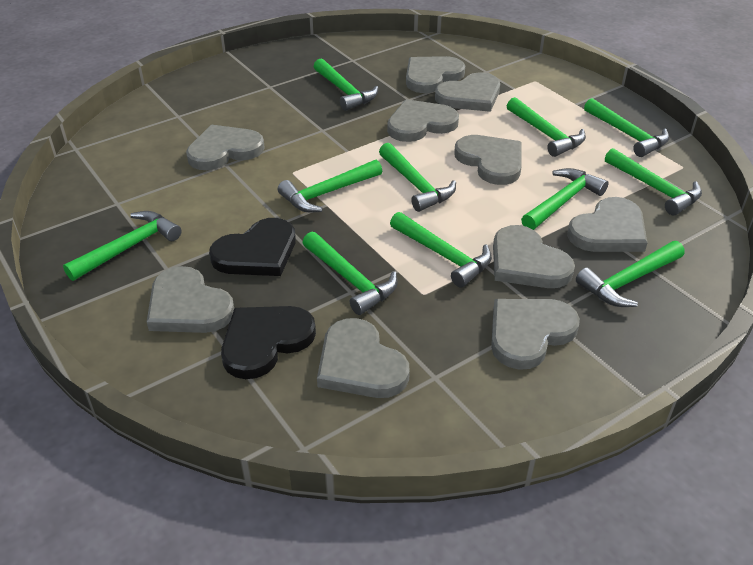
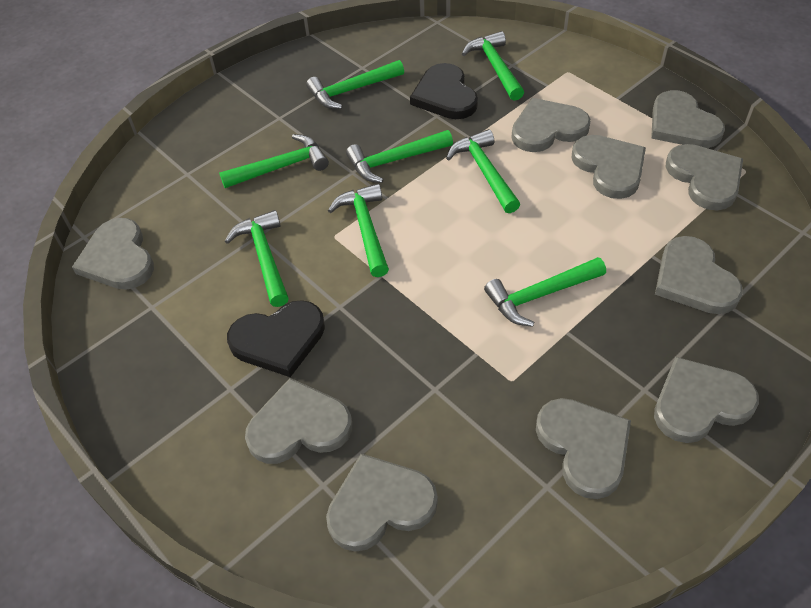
green hammer: 11 -> 8

